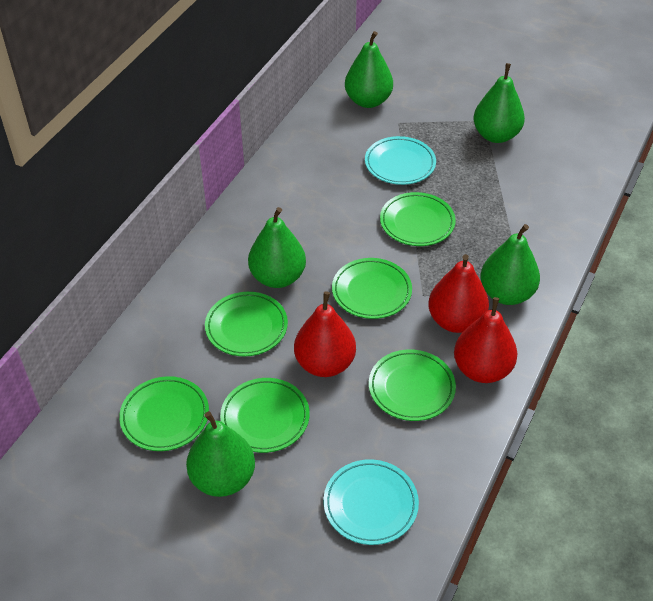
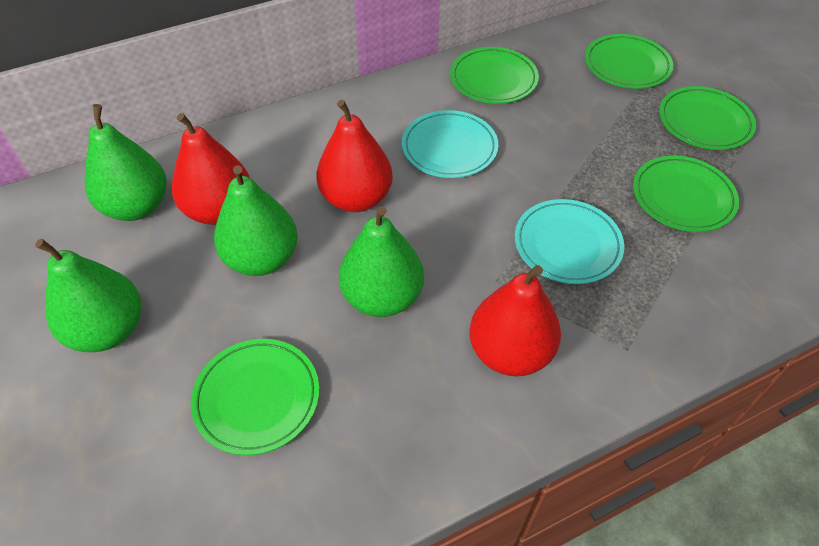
green pear: 5 -> 4
green plate: 6 -> 5

